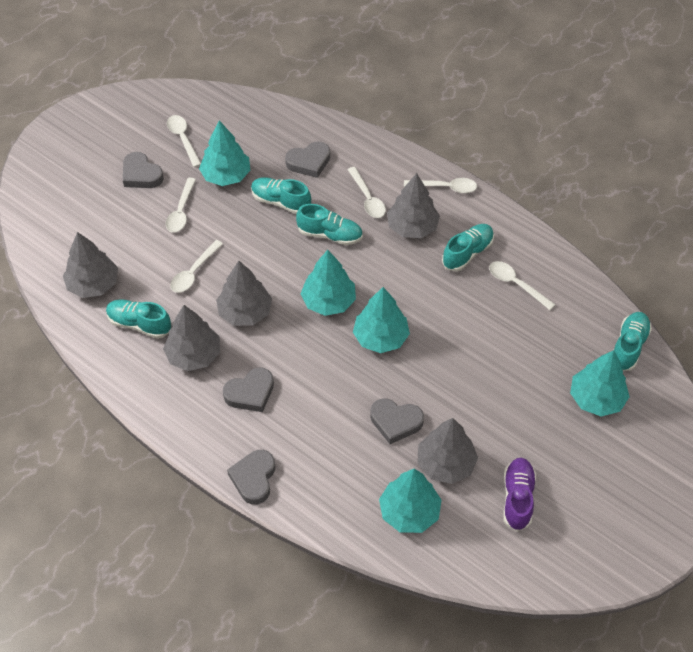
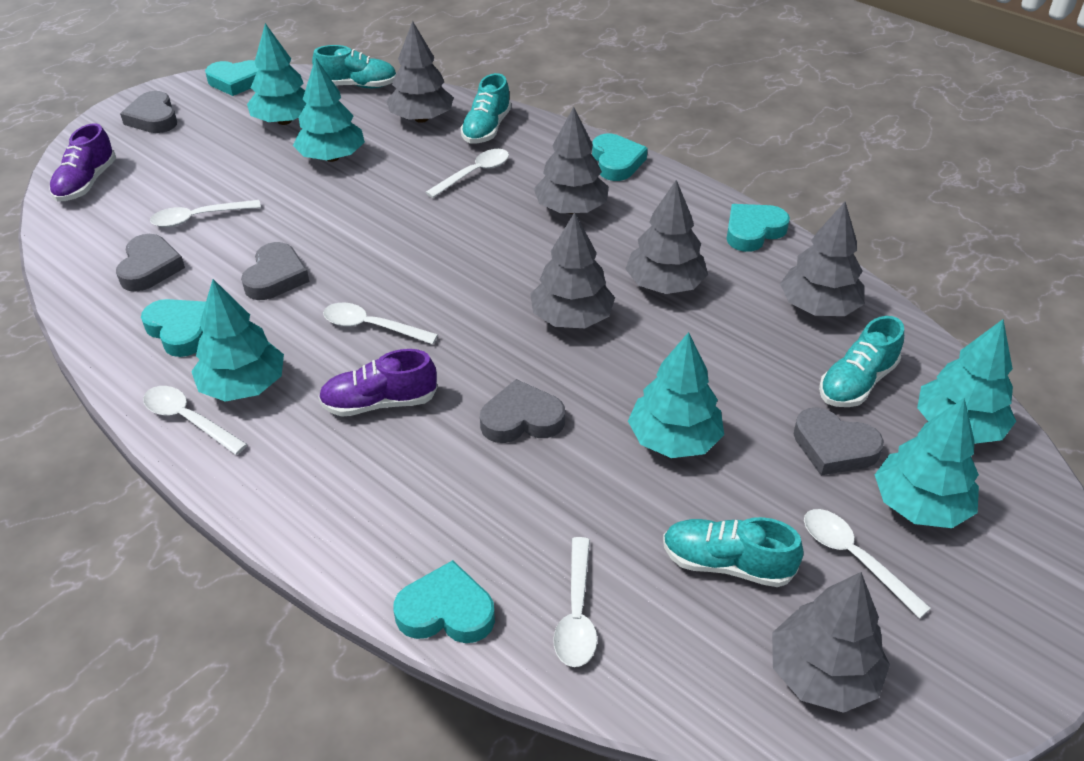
grey tree: 5 -> 6
purple shoe: 1 -> 2
turquoise heart: 0 -> 5
turquoise shoe: 5 -> 4
turquoise tree: 5 -> 6

